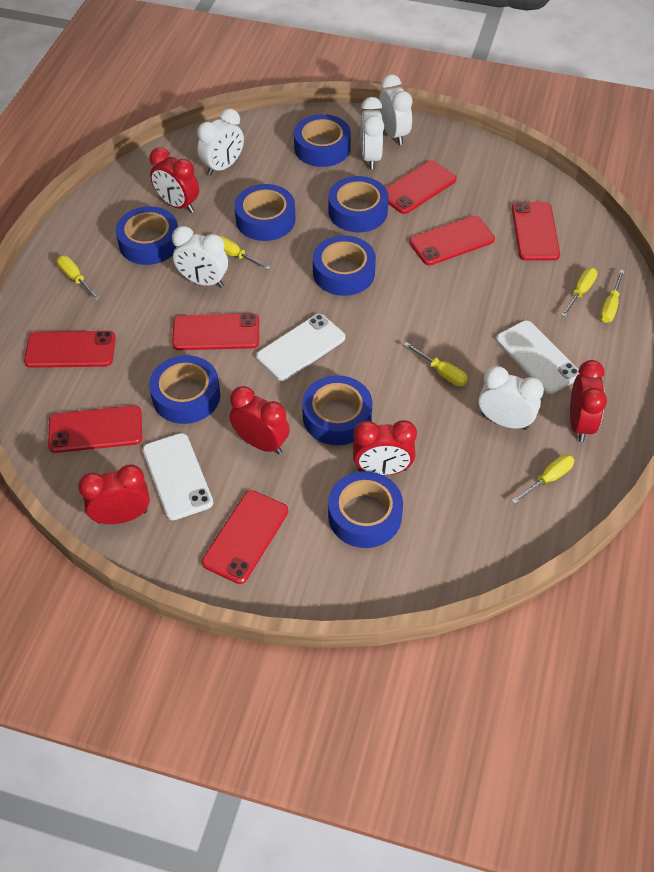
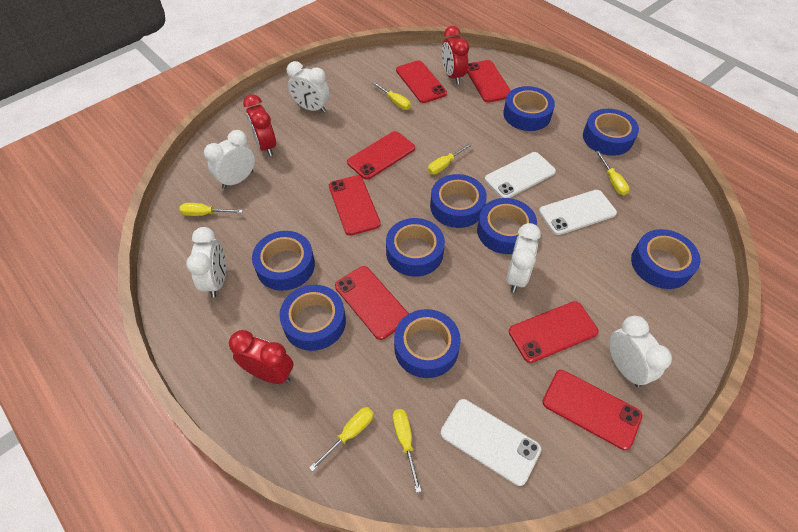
blue tape: 8 -> 9
red clock: 5 -> 3

